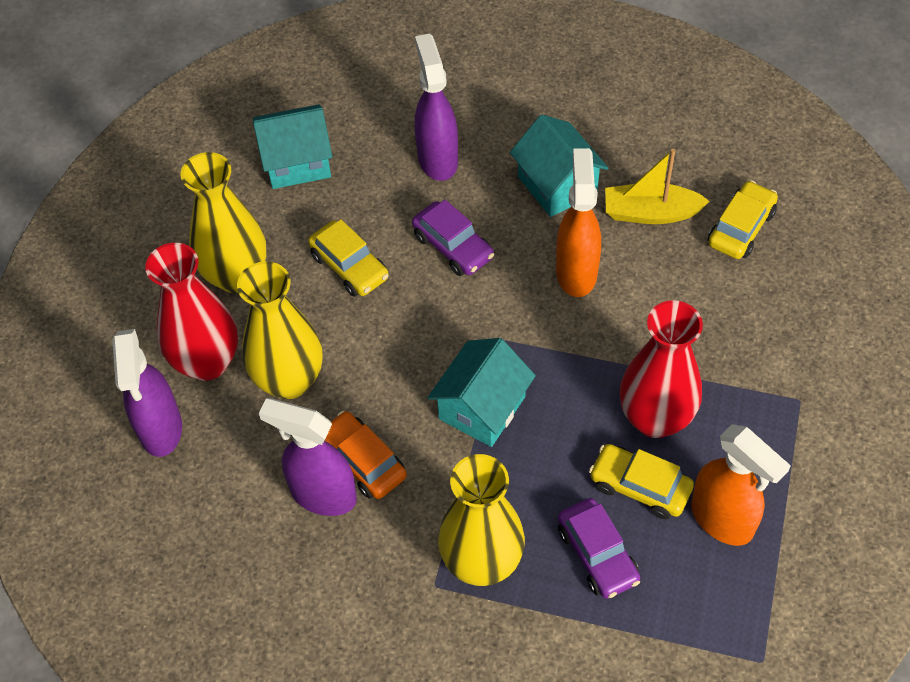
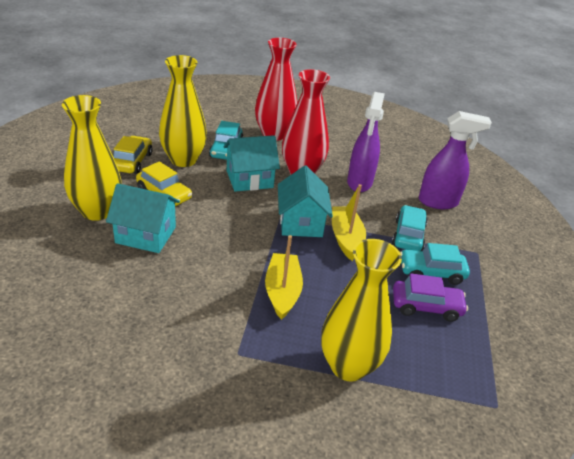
orange car: 1 -> 0
orange spray bottle: 2 -> 0
purple car: 2 -> 1
purple spray bottle: 3 -> 2
turquoise car: 0 -> 3
yellow boat: 1 -> 2
yellow car: 3 -> 2

